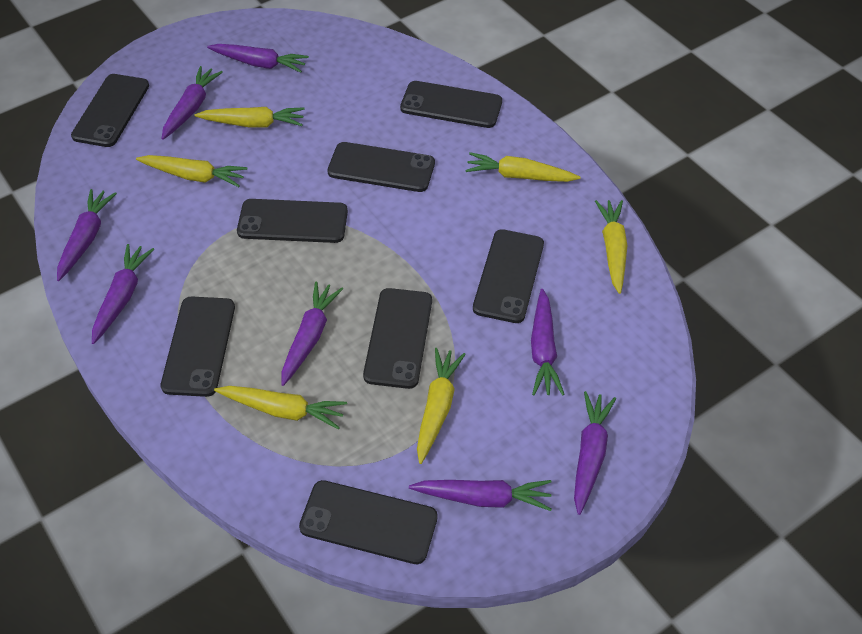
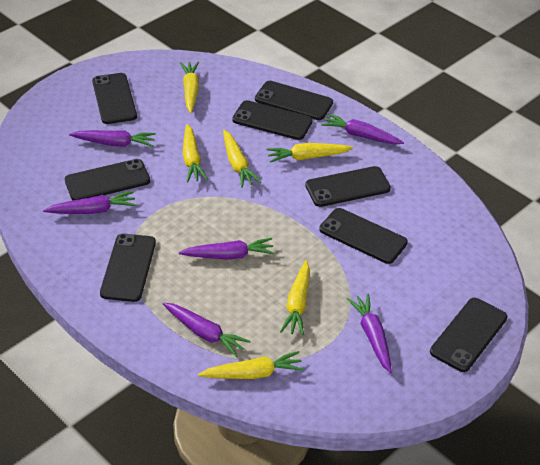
purple carrot: 8 -> 6

